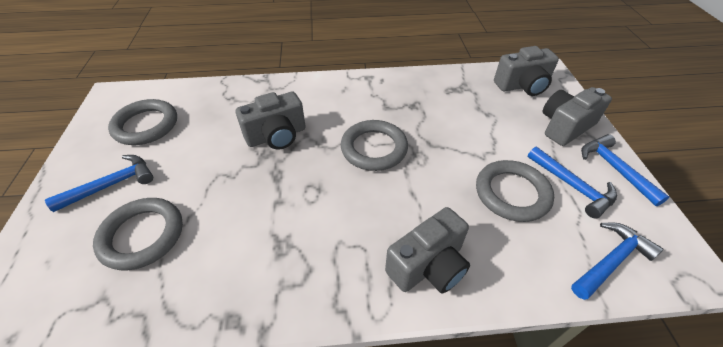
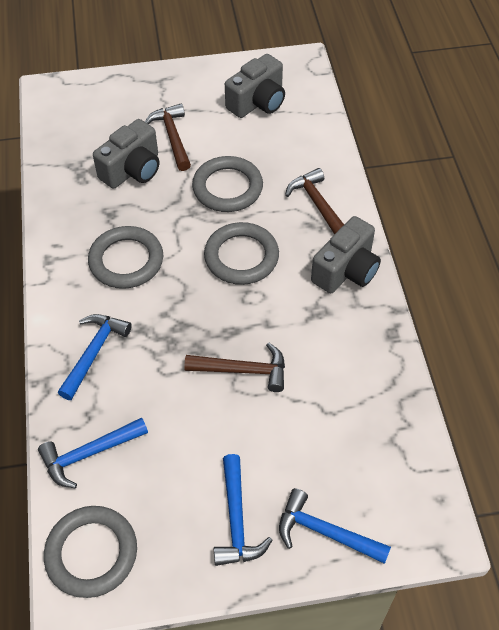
brown hammer: 0 -> 3
grey camera: 4 -> 3

